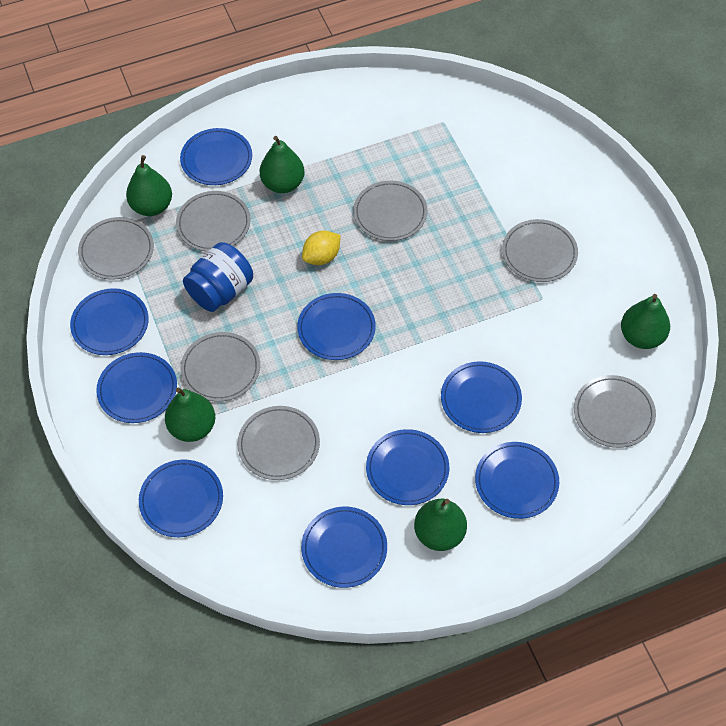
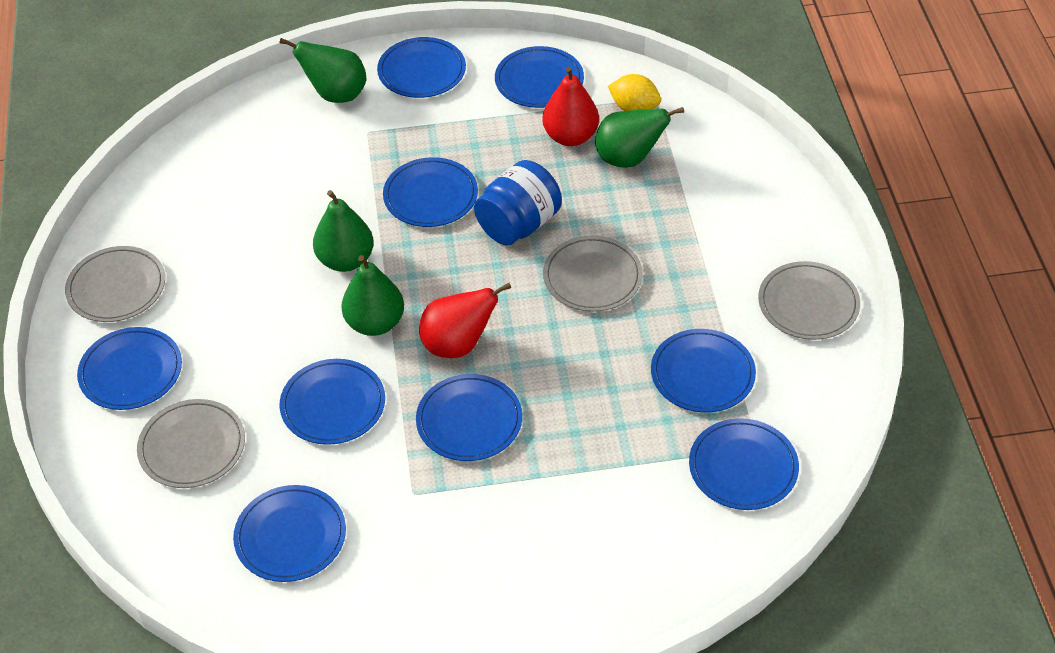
green pear: 5 -> 4
grey plate: 7 -> 4
red pear: 0 -> 2

